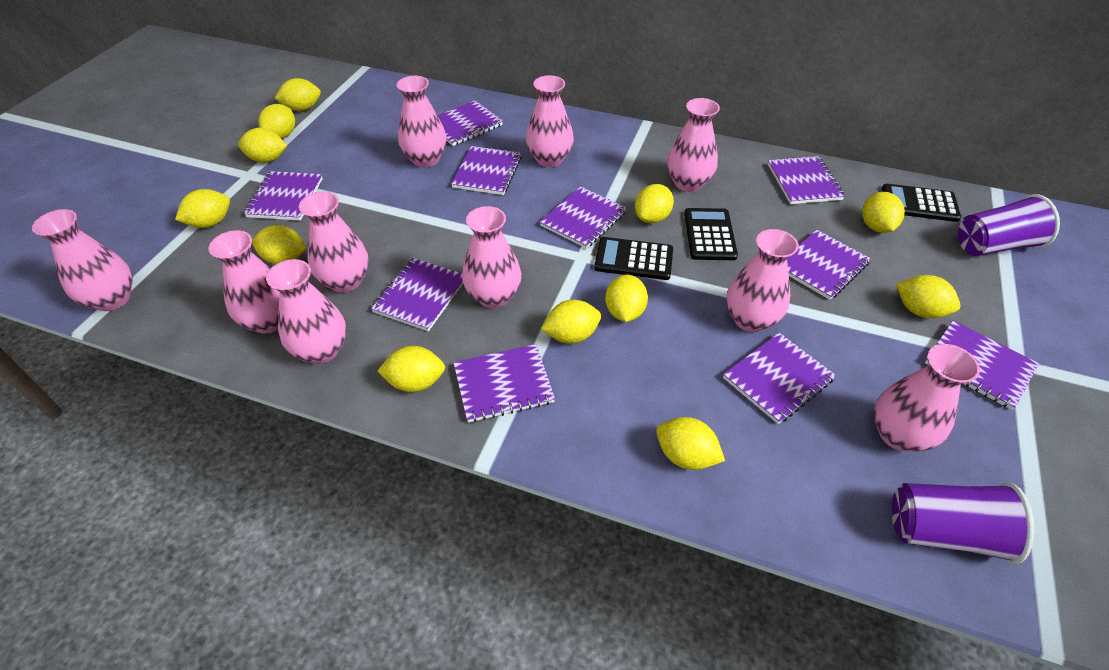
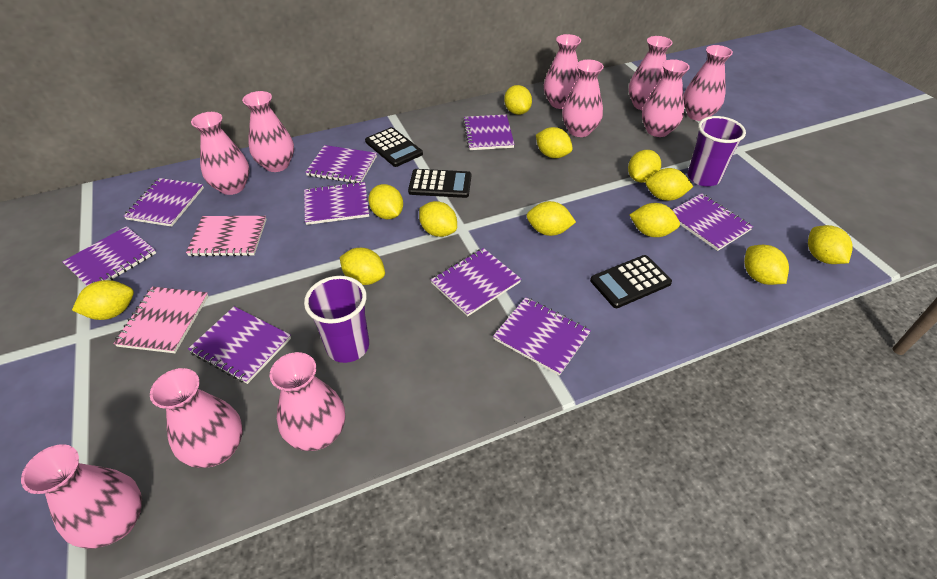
pink notebook: 0 -> 2
purple notebook: 10 -> 9

